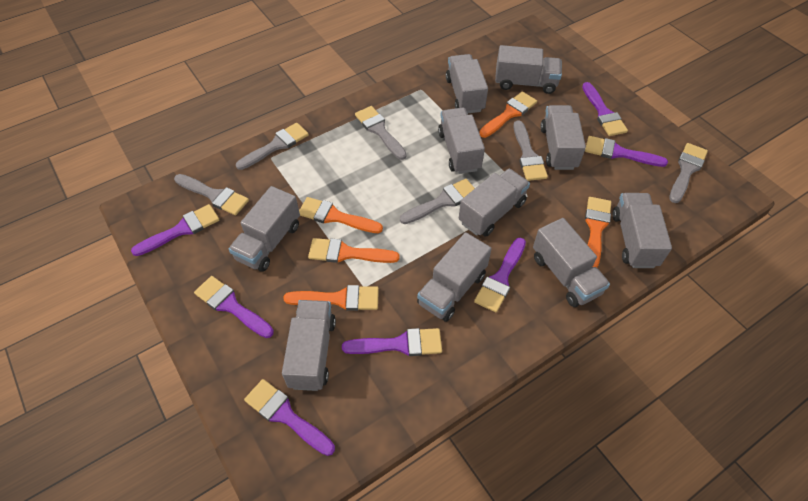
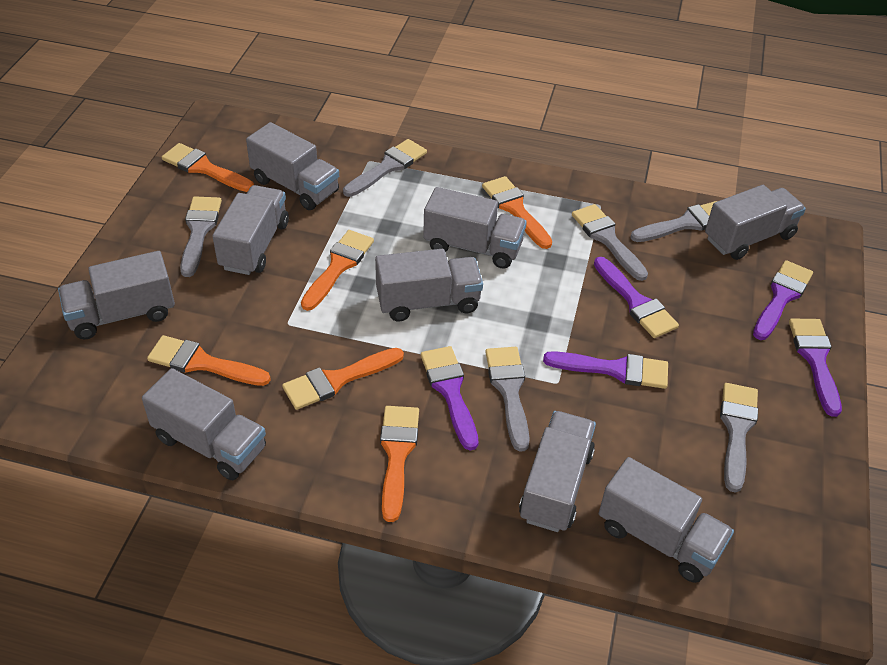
grey truck: 10 -> 9
orange brush: 5 -> 6
purple brush: 7 -> 5

